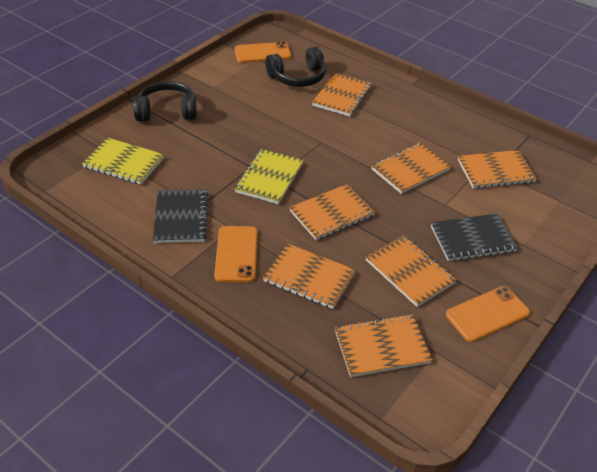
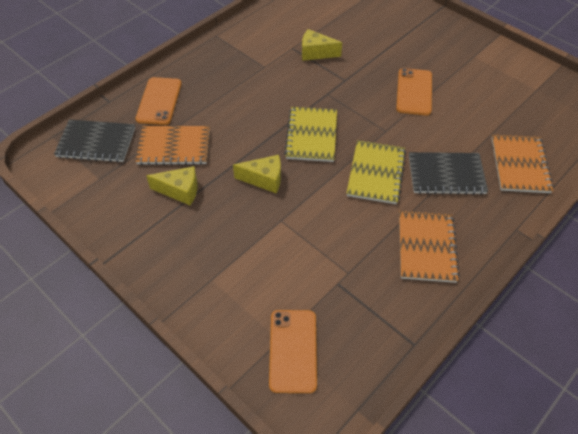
black headphones: 2 -> 0
orange notebook: 7 -> 3
yellow cheese: 0 -> 3

